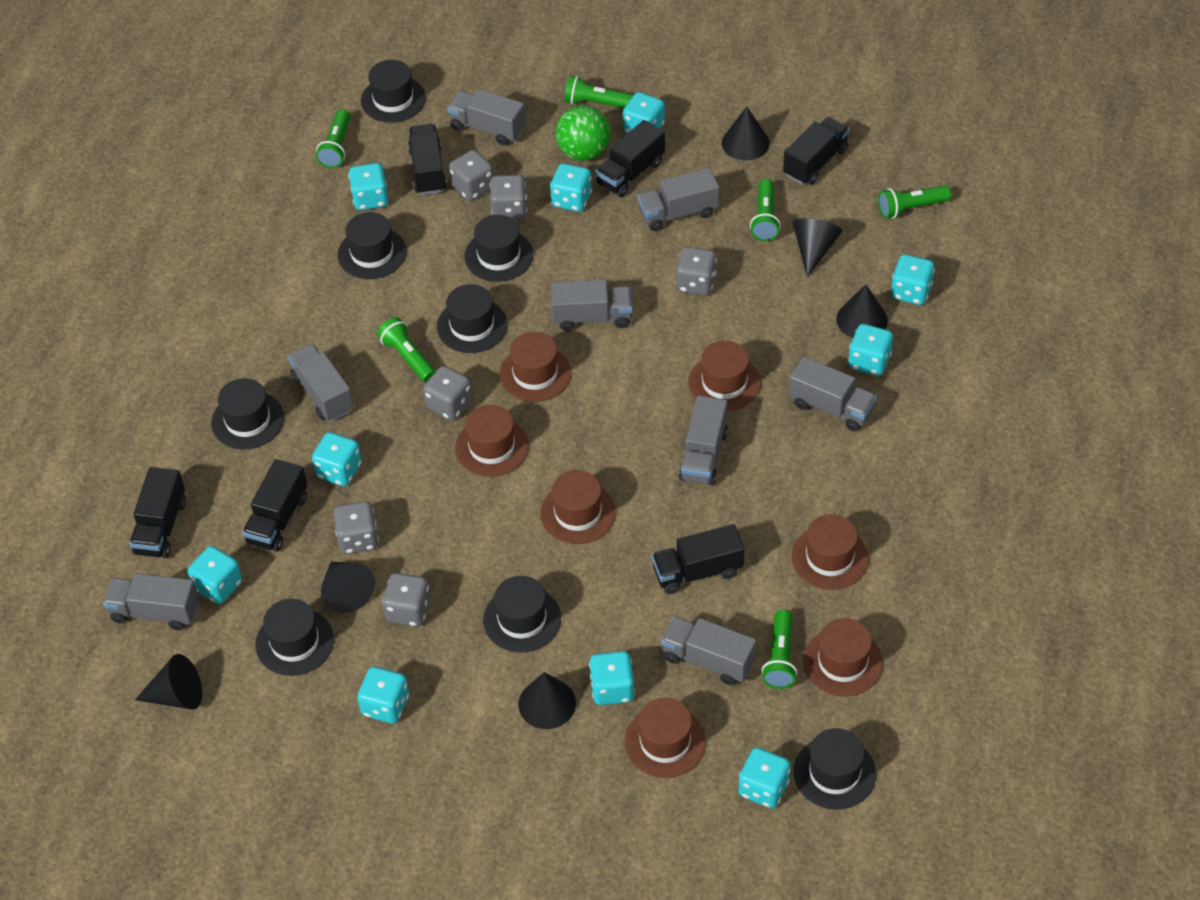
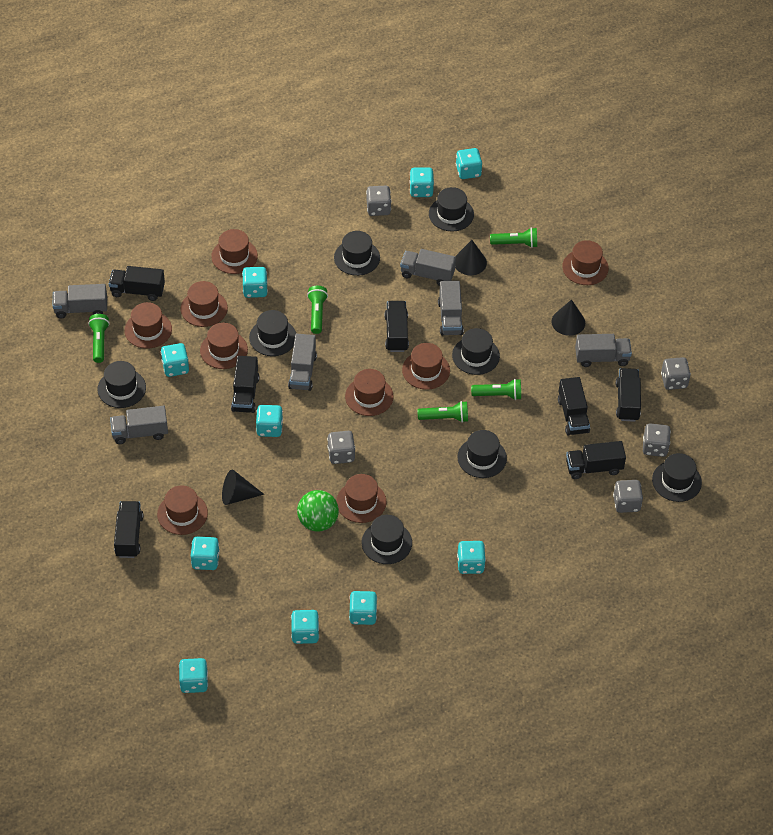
black cone: 6 -> 3
black truck: 6 -> 7
brown hat: 7 -> 9
green flashlight: 6 -> 5
grey dice: 6 -> 5
grey truck: 8 -> 6

